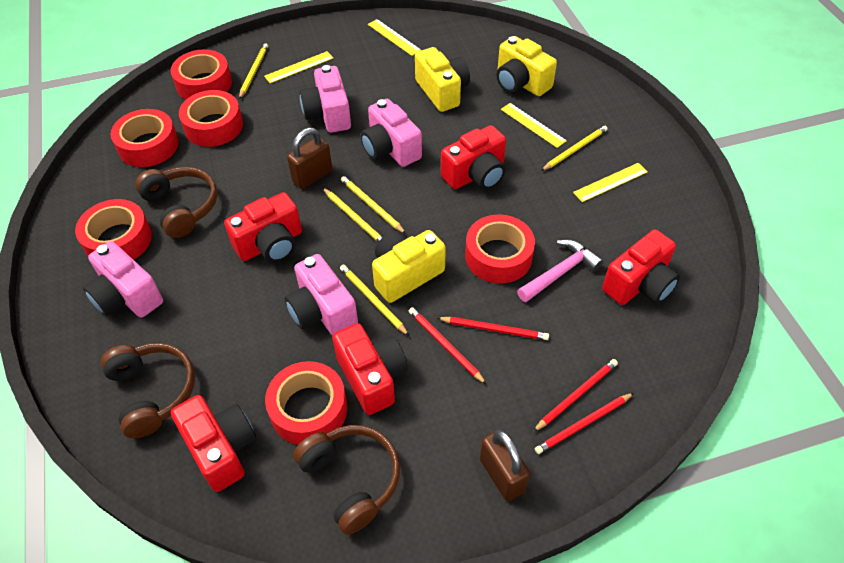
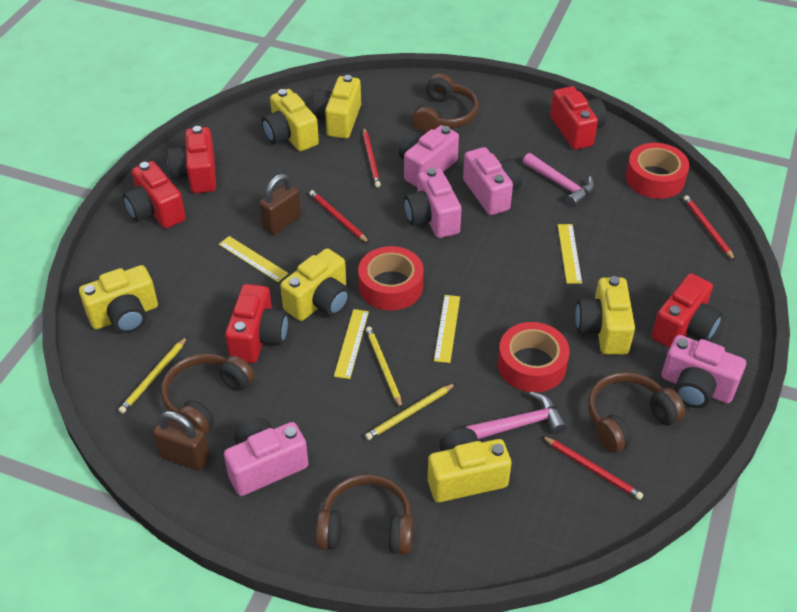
brown headphones: 3 -> 4
pink camera: 4 -> 5
pink hammer: 1 -> 2
red tape: 6 -> 3
yellow camera: 3 -> 6
yellow pencil: 5 -> 3

